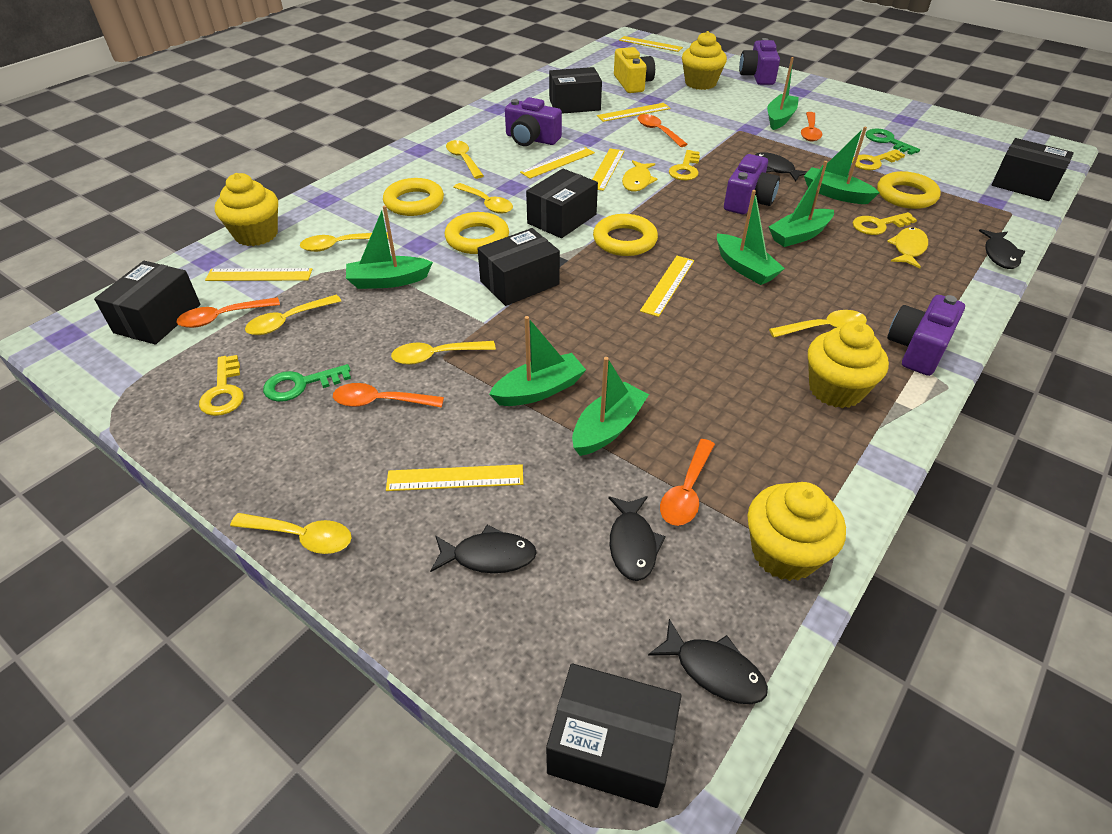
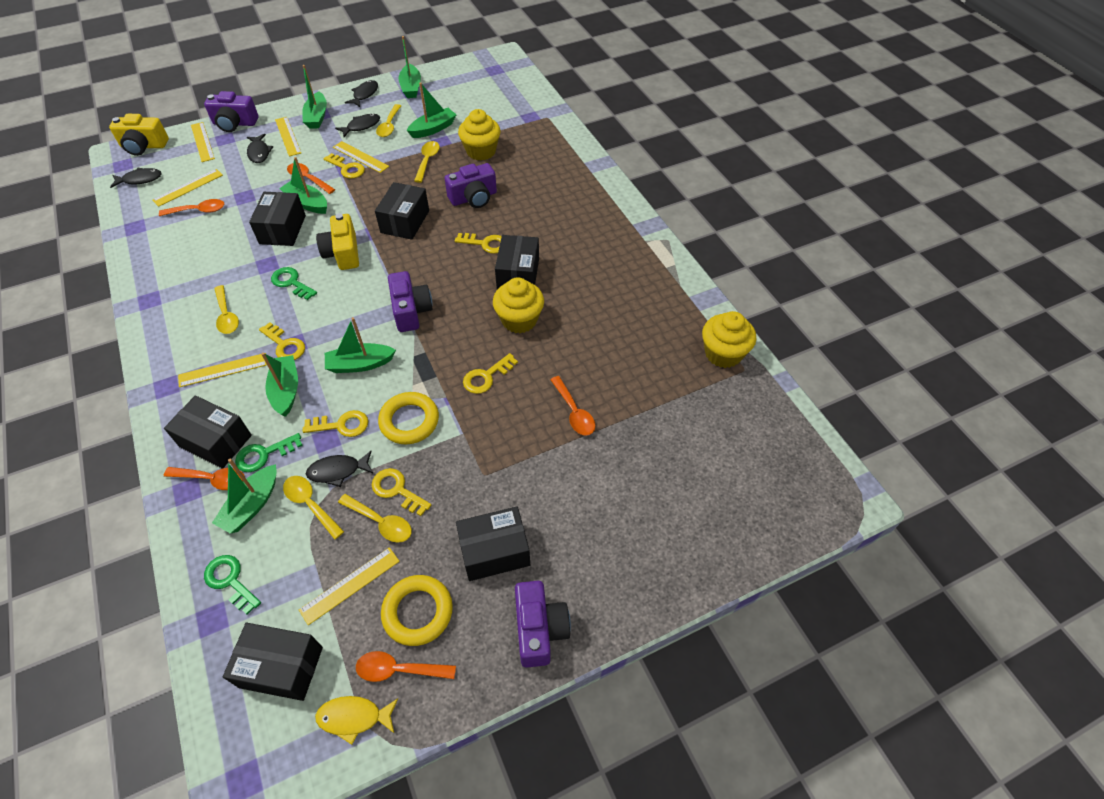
green key: 2 -> 3
yellow camera: 1 -> 2
yellow cupcake: 4 -> 3
yellow fish: 2 -> 1
yellow key: 4 -> 6
yellow ring: 4 -> 2
yellow ruler: 7 -> 6
yellow spoon: 7 -> 5

